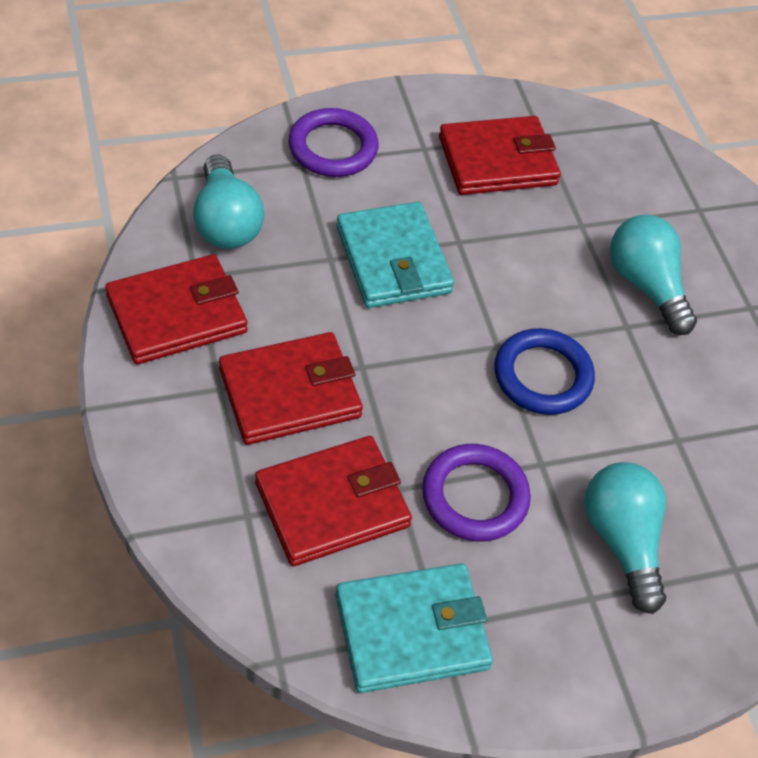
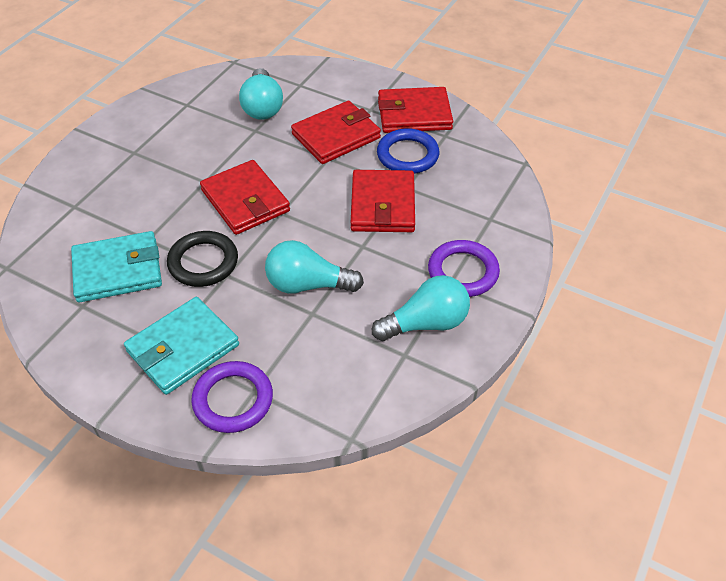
black ring: 0 -> 1

